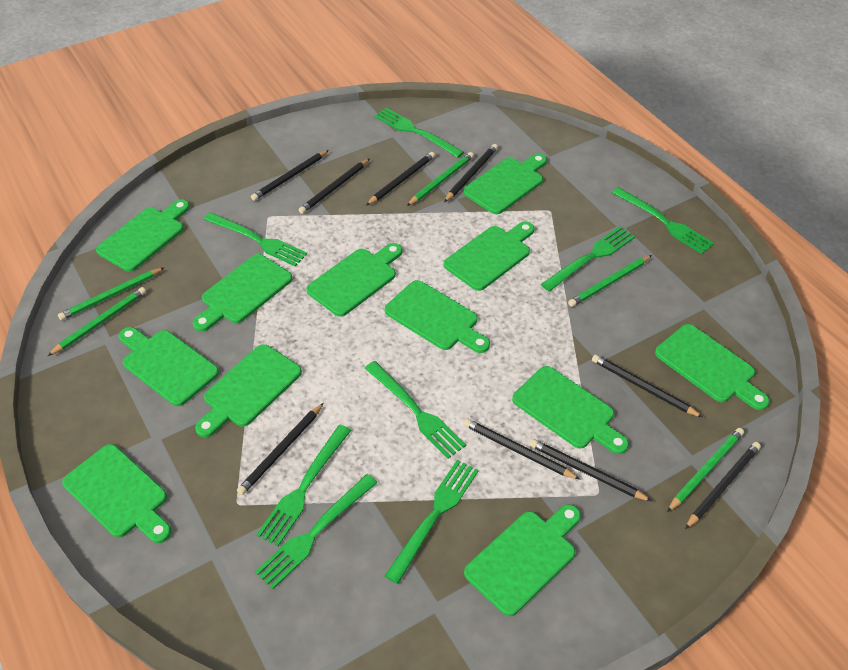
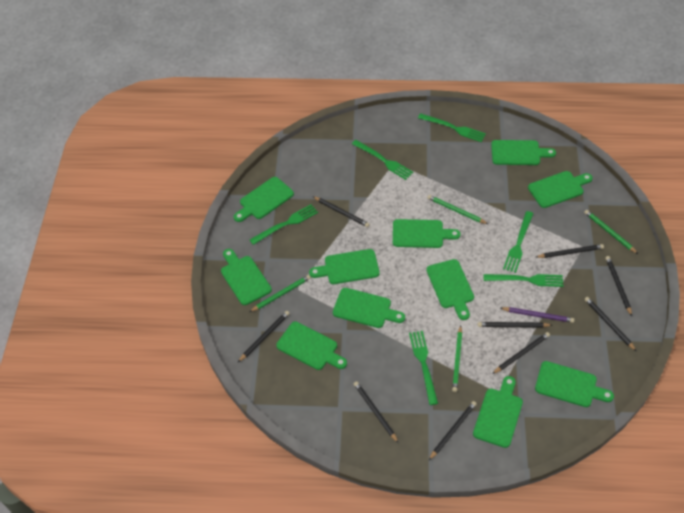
green cutting board: 12 -> 11
green fork: 8 -> 6
green pencil: 5 -> 4
purple pencil: 0 -> 1

